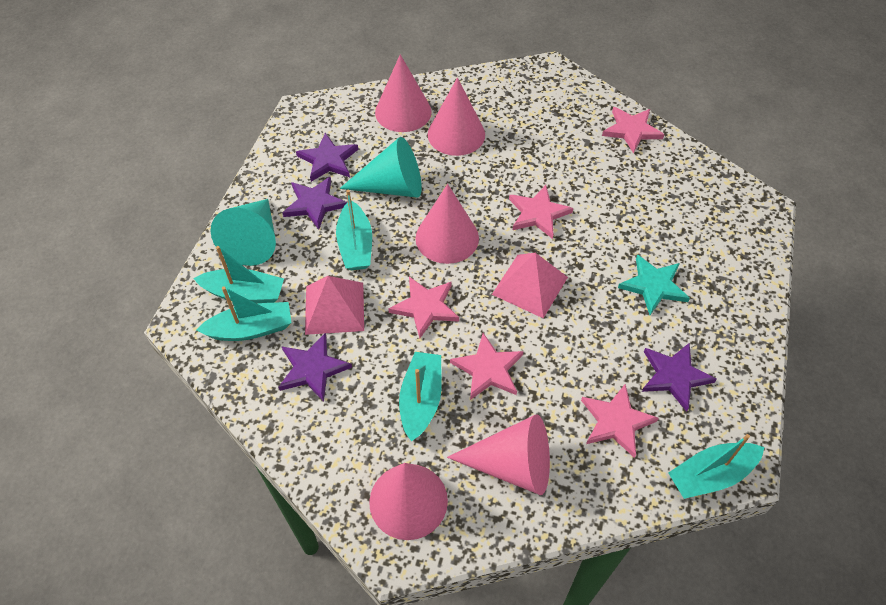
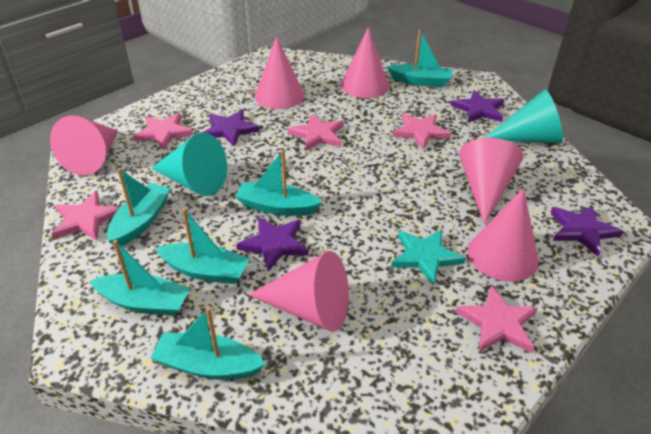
pink cone: 5 -> 6
pink pyramid: 2 -> 0
turquoise boat: 5 -> 6

